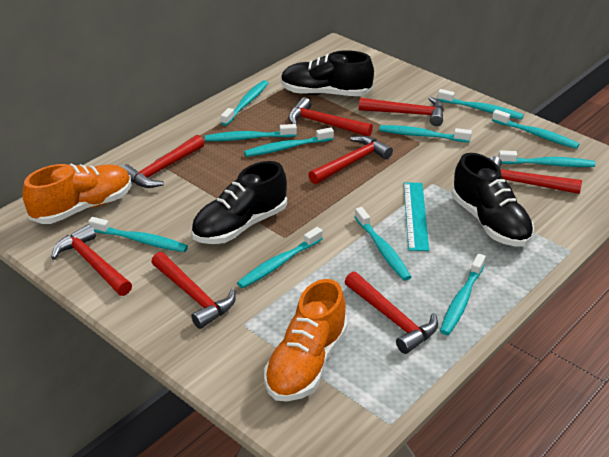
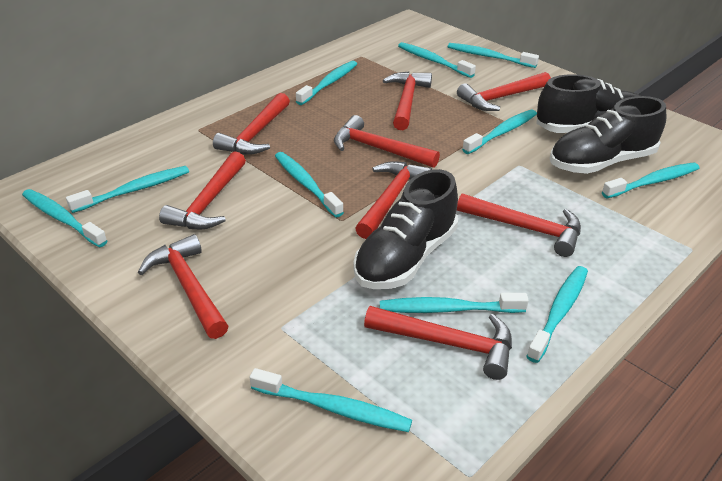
orange shoe: 2 -> 0
red hammer: 8 -> 9
turquoise ruler: 1 -> 0

